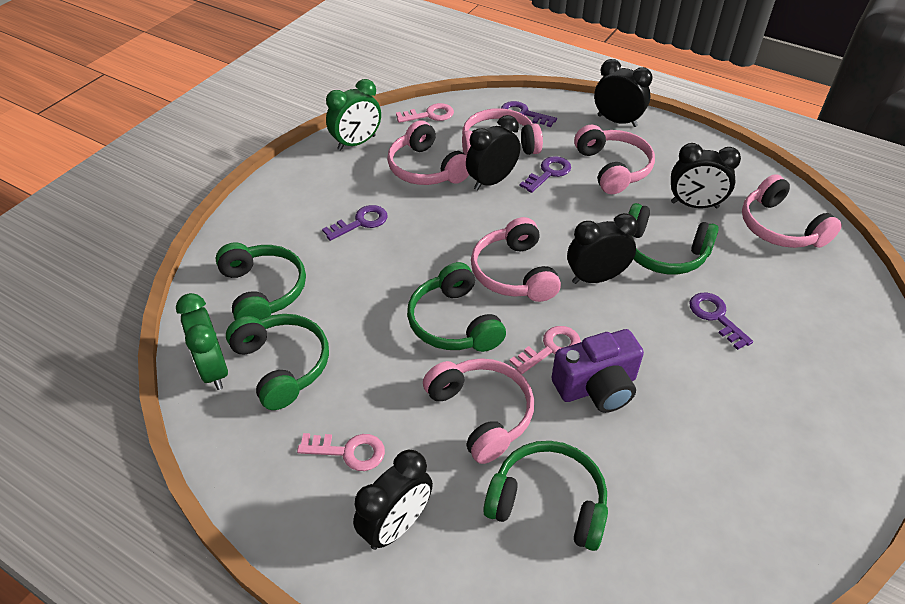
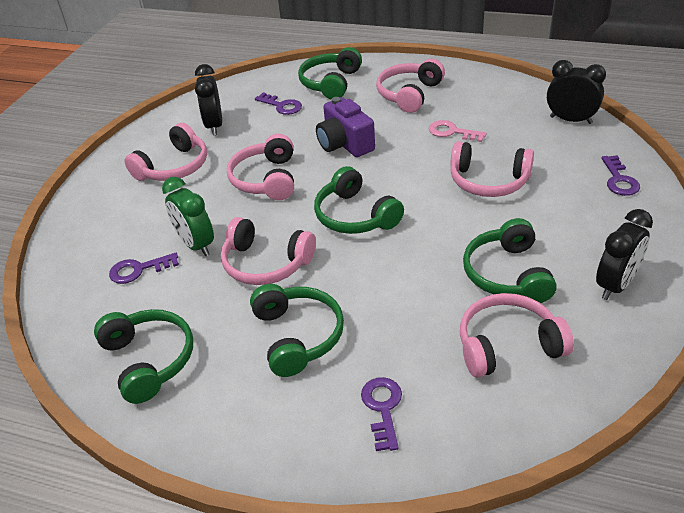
black clock: 5 -> 3
green clock: 2 -> 1
pink key: 3 -> 1

